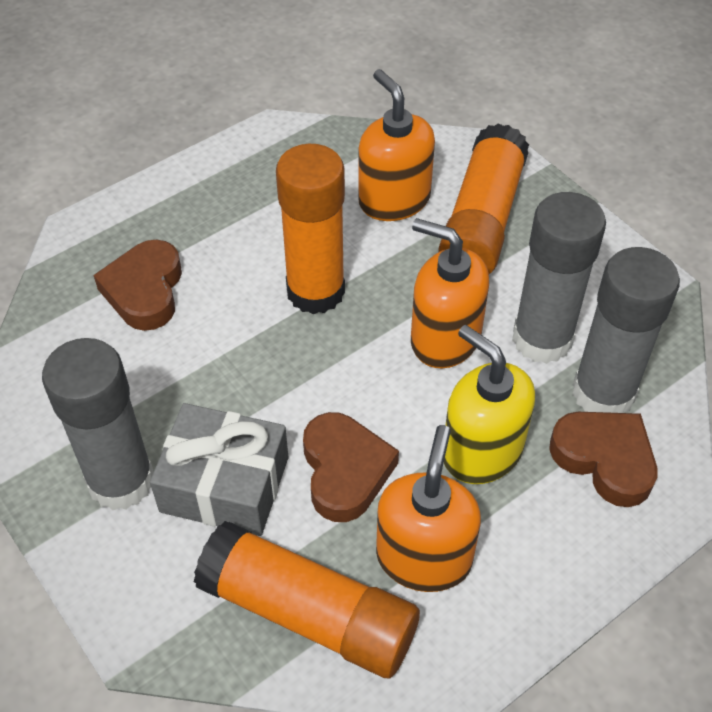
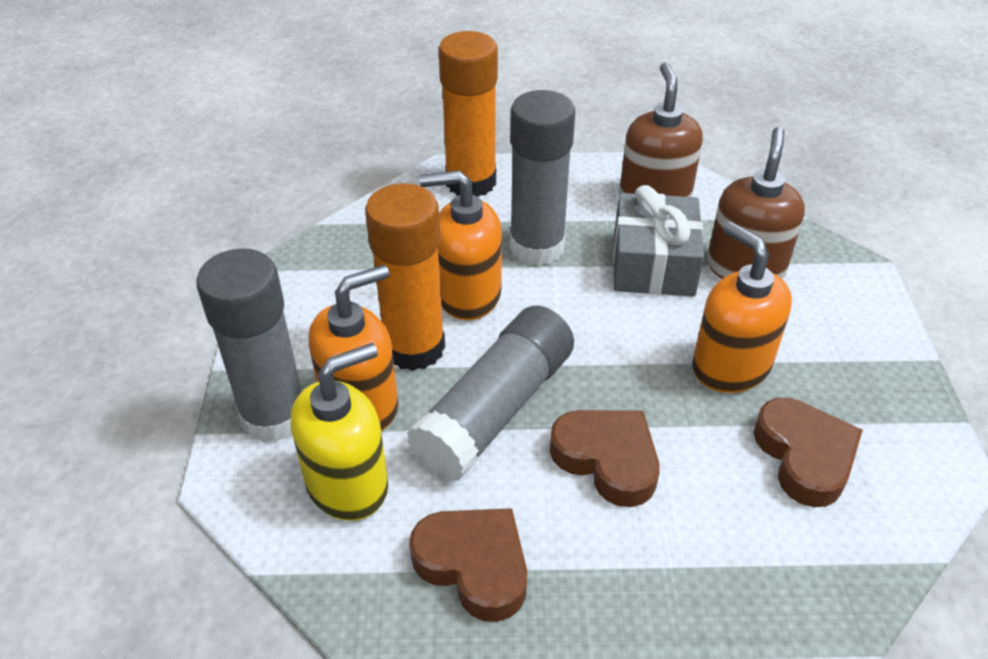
brown soap dispenser: 0 -> 2
orange glue stick: 3 -> 2

